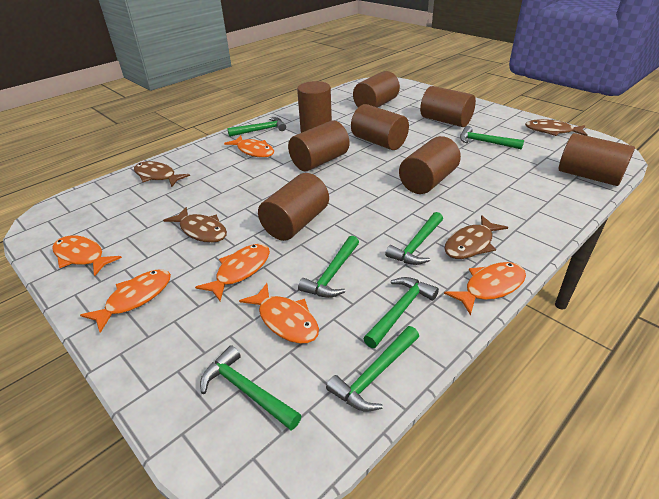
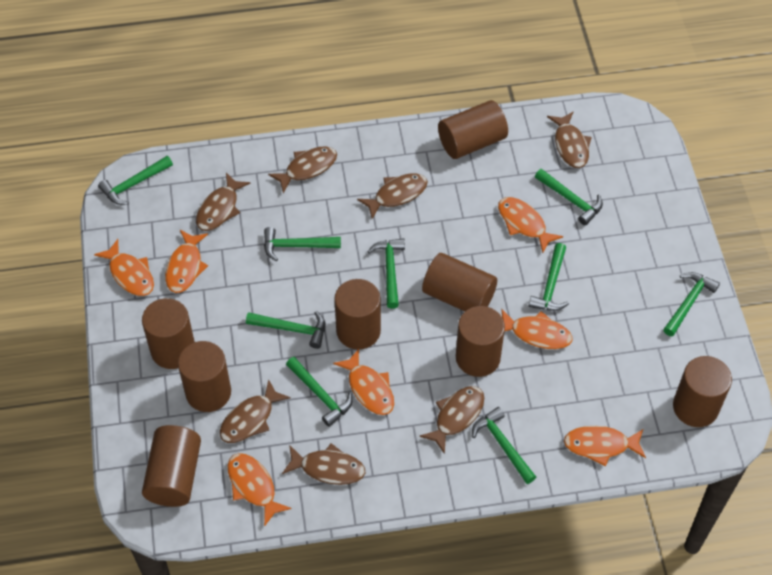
brown fish: 4 -> 7
green hammer: 7 -> 9
orange fish: 6 -> 7

